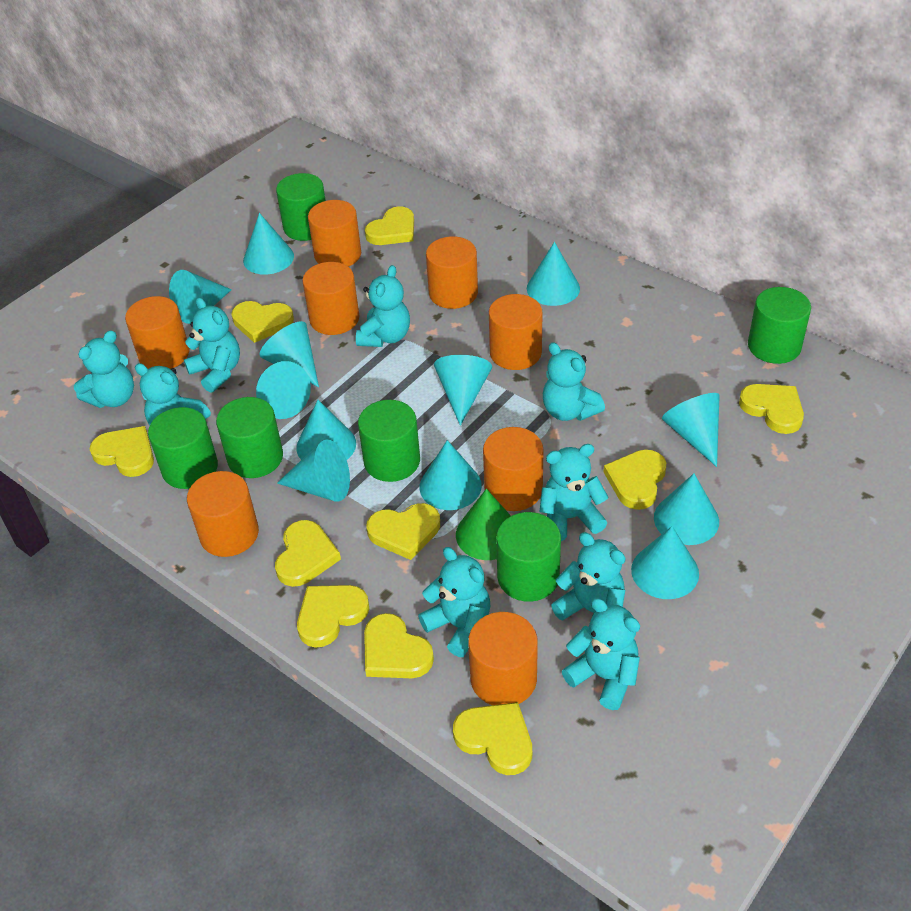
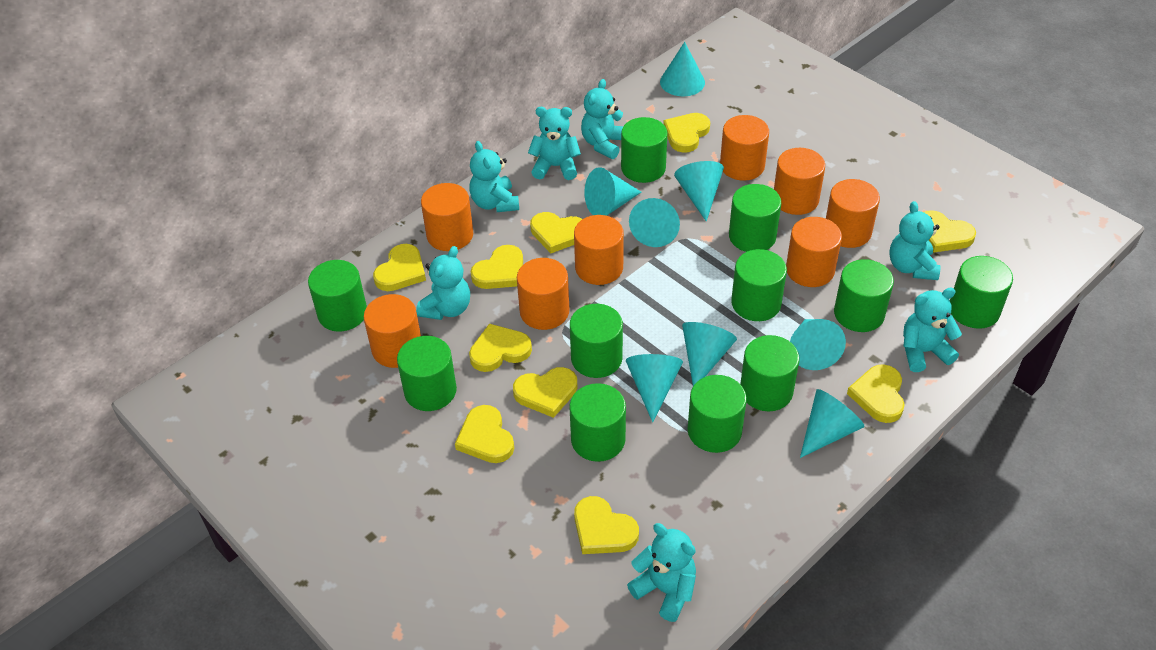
green cone: 1 -> 0
green cylinder: 6 -> 11
turquoise cone: 12 -> 8
turquoise teddy bear: 9 -> 7

